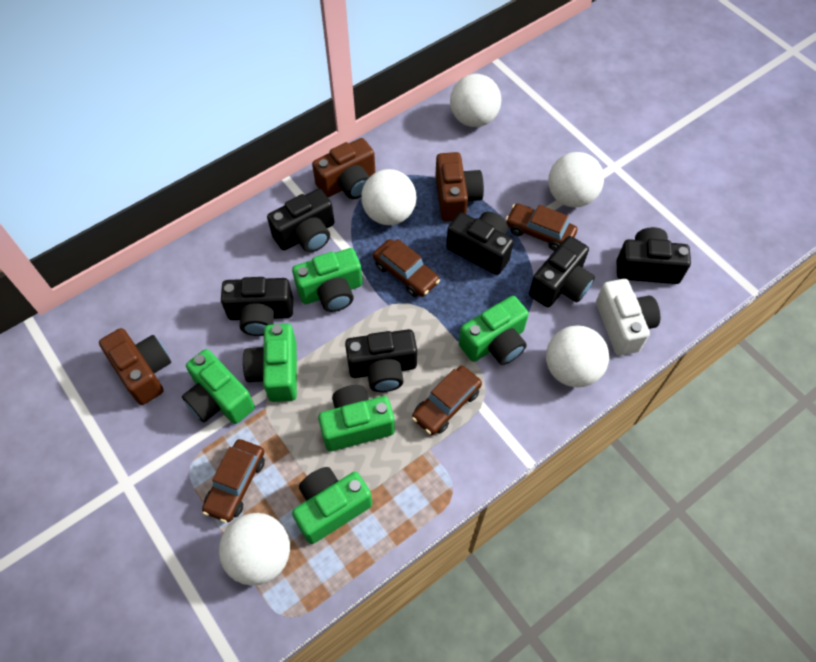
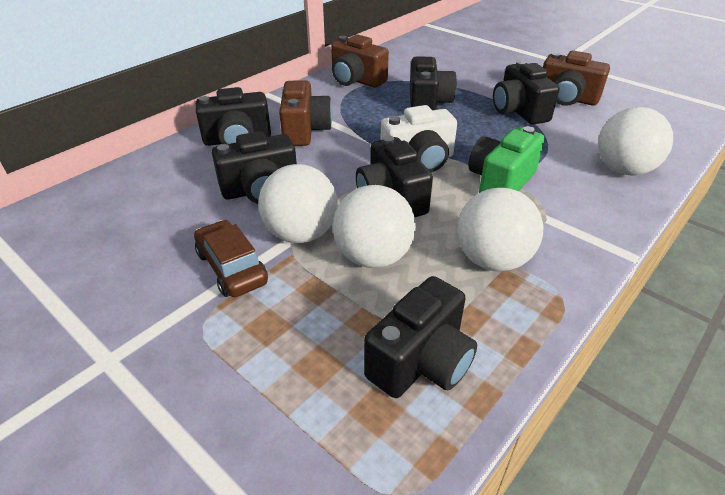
brown car: 4 -> 1
green camera: 6 -> 1
white ball: 5 -> 4

